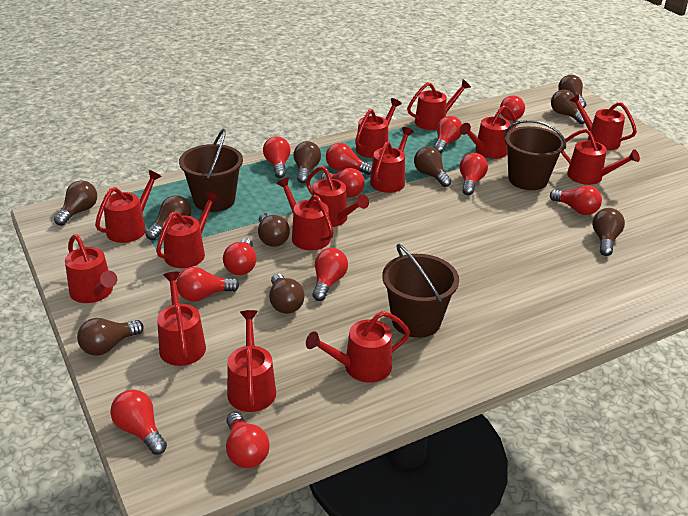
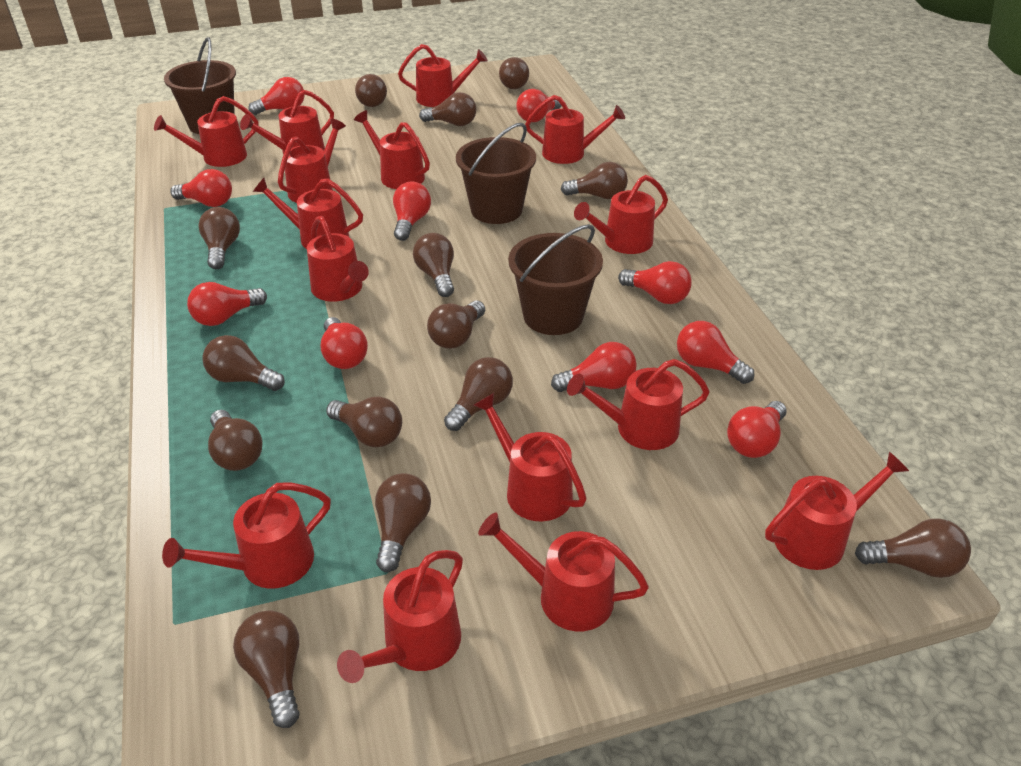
brown light bulb: 10 -> 14
red light bulb: 12 -> 10
red watering can: 14 -> 15

